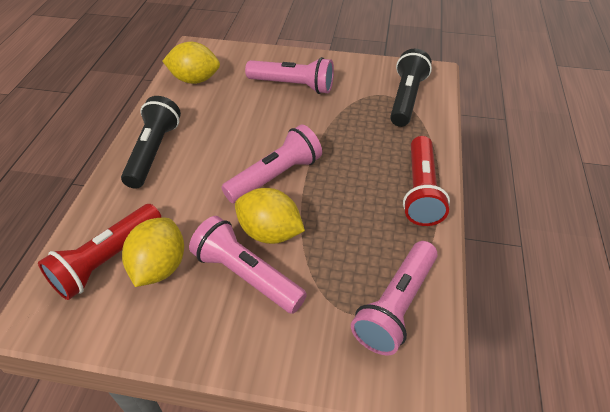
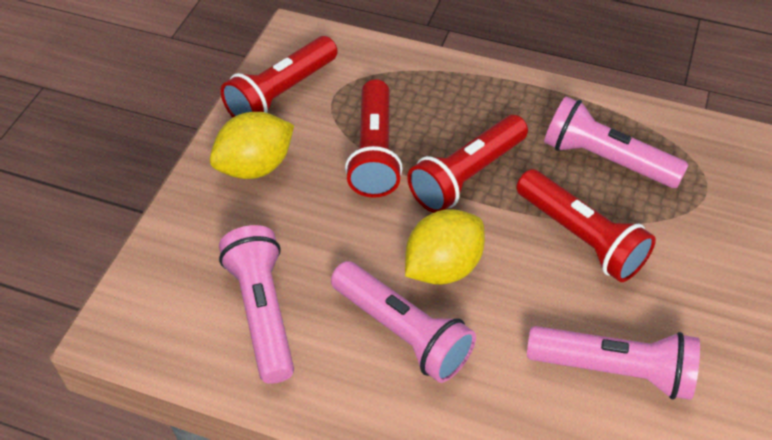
black flashlight: 2 -> 0
red flashlight: 2 -> 4
yellow lemon: 3 -> 2

